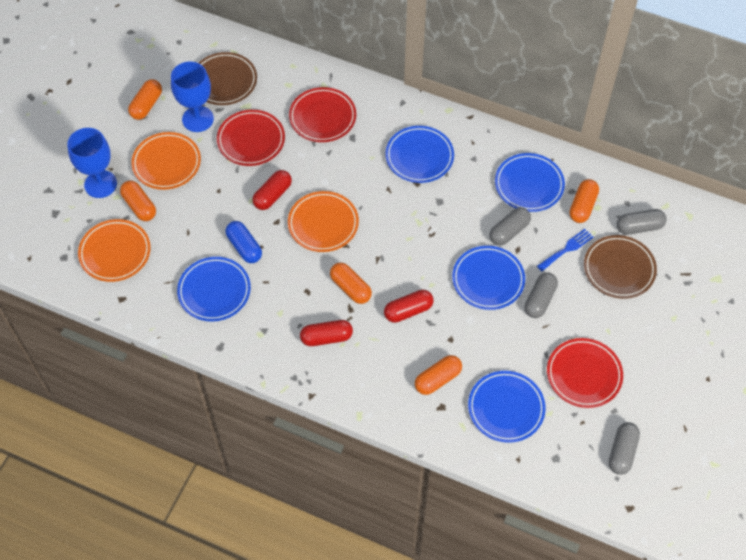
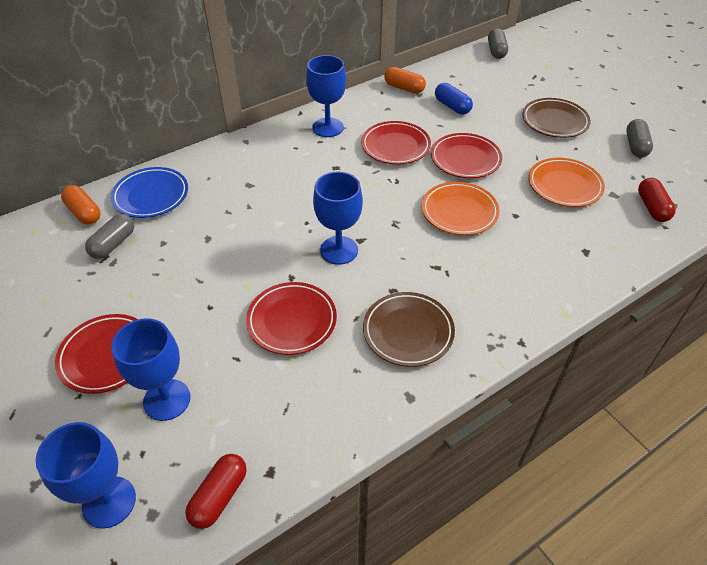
blue fork: 1 -> 0
blue goblet: 2 -> 4
blue plate: 5 -> 1
grey capsule: 4 -> 3
orange capsule: 5 -> 2
orange plate: 3 -> 2
red capsule: 3 -> 2
red plate: 3 -> 4

